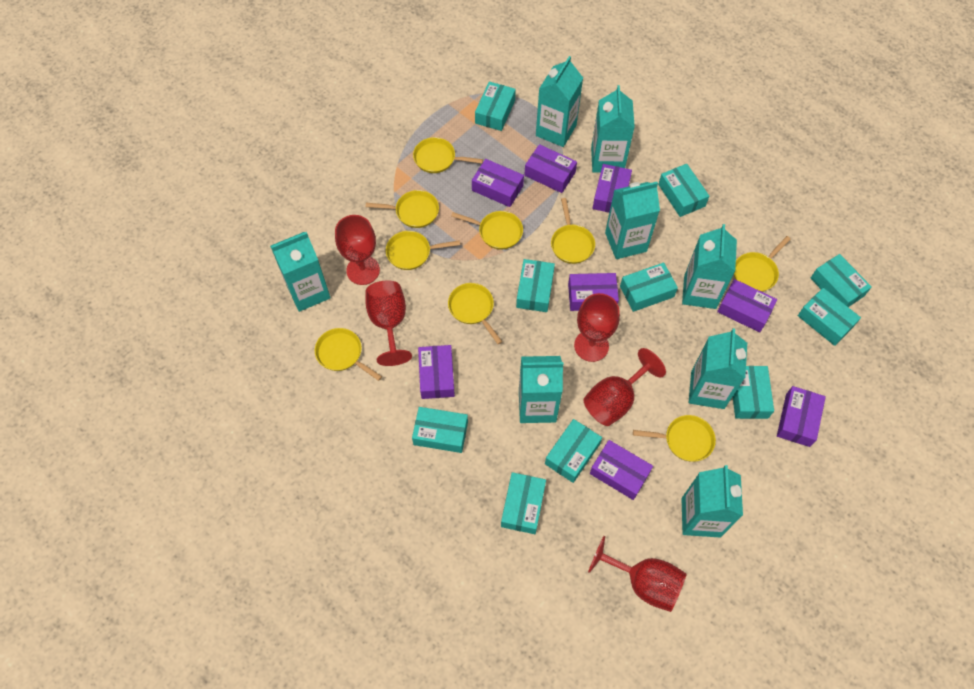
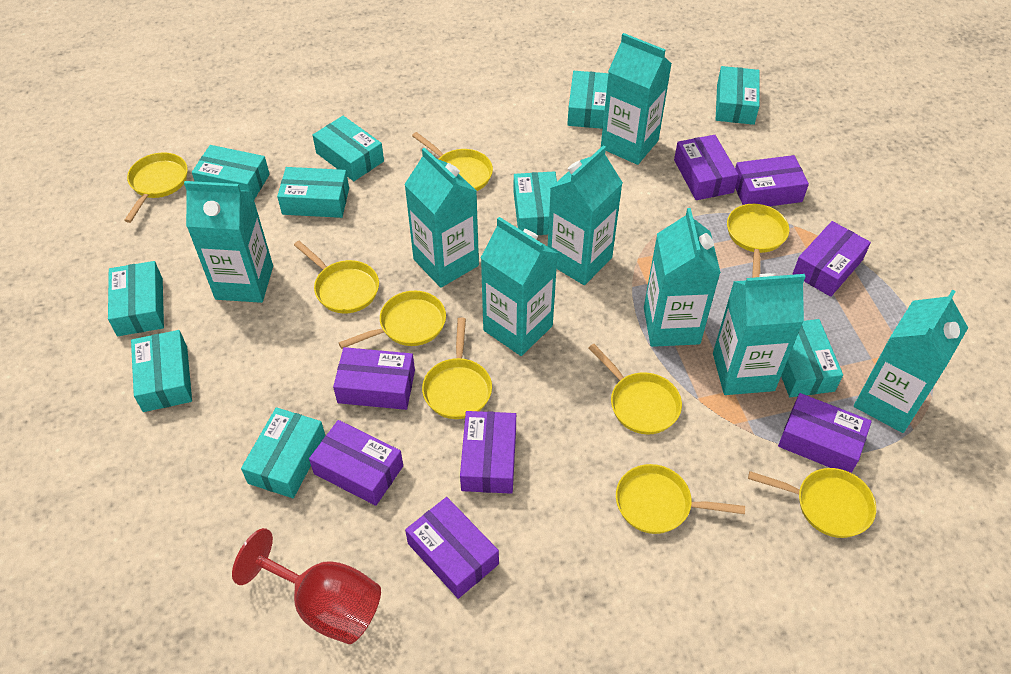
red goblet: 5 -> 1

